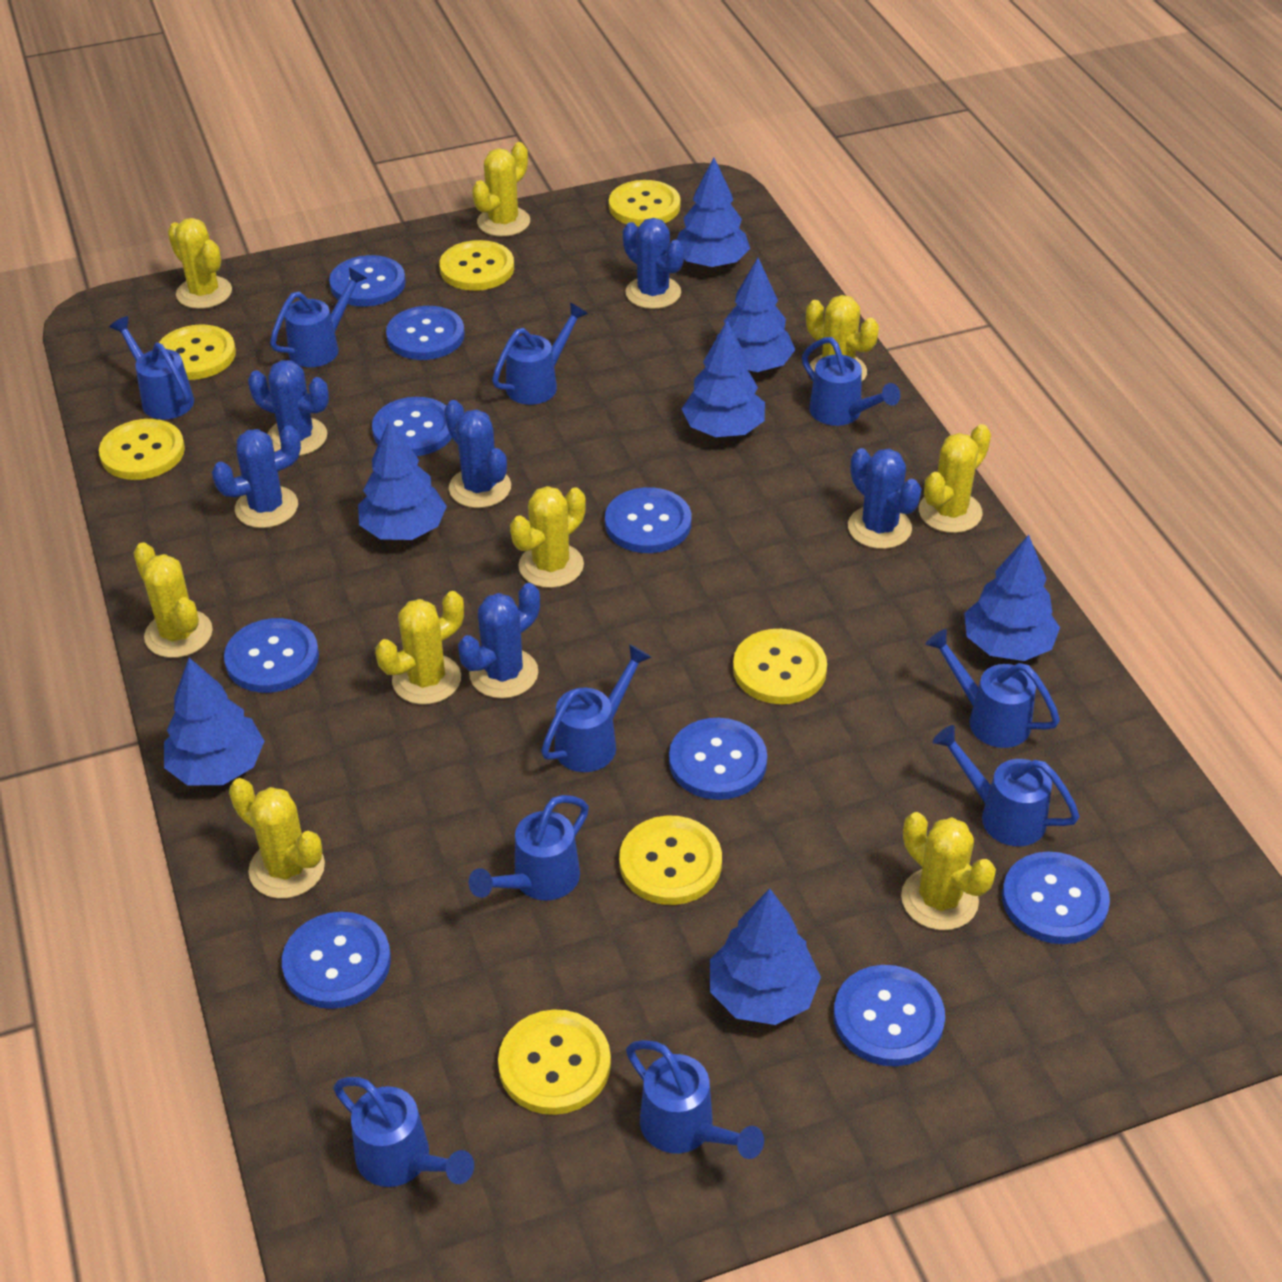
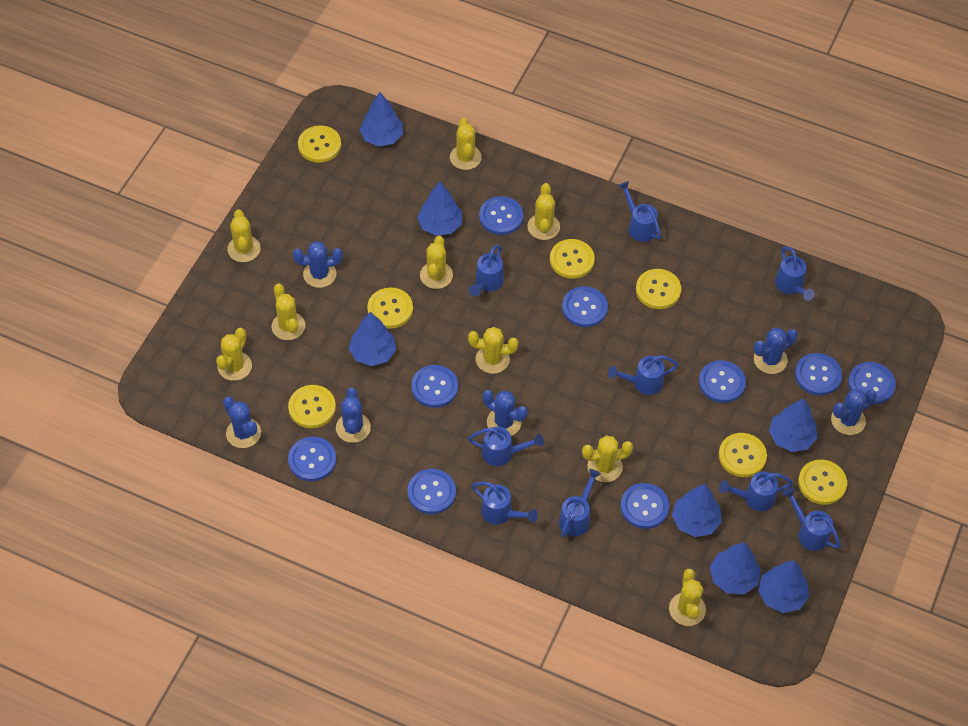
blue watering can: 10 -> 9

